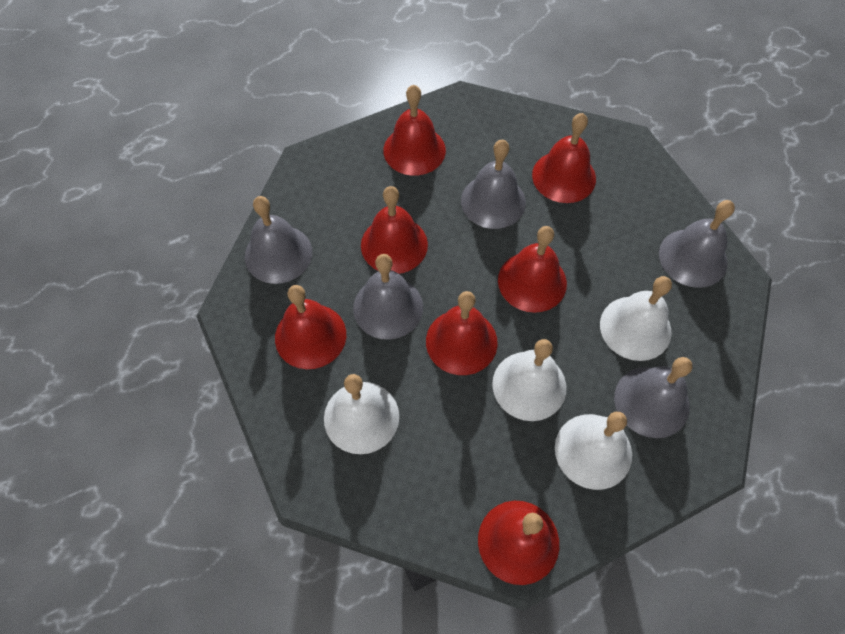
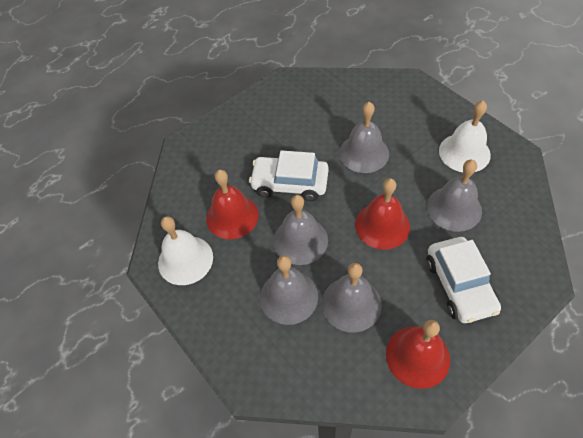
red bell: 7 -> 3
white bell: 4 -> 2
white car: 0 -> 2

